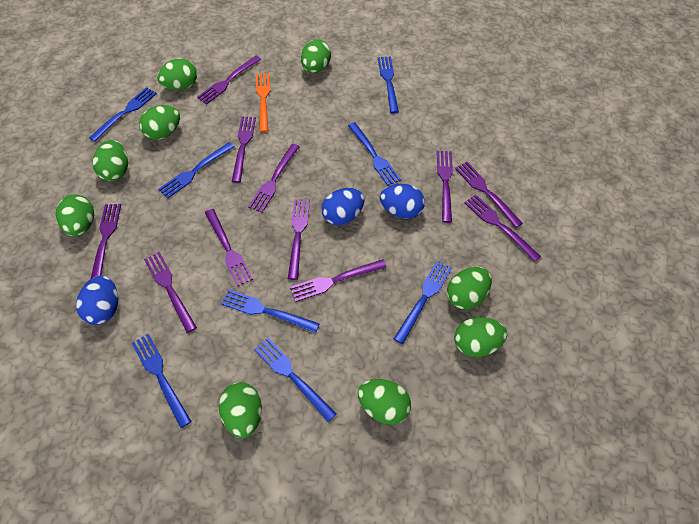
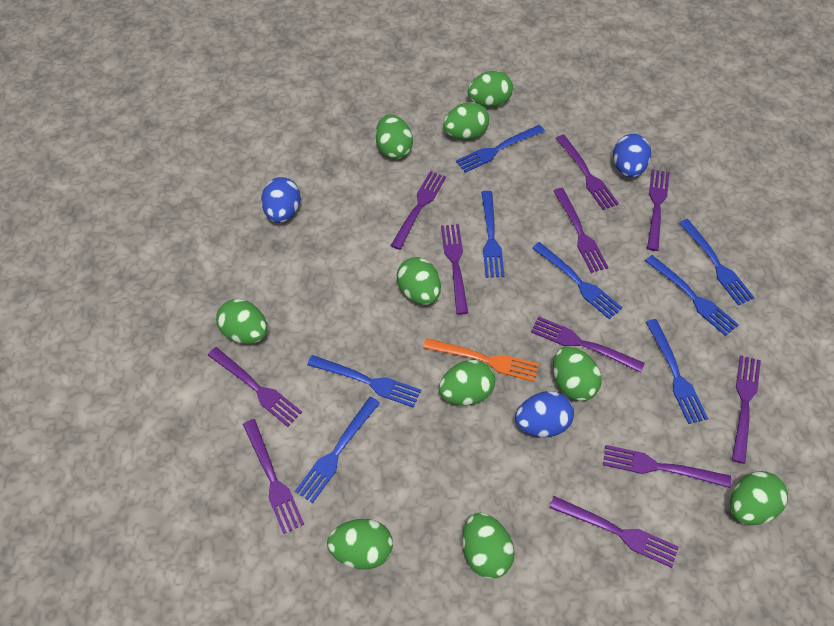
green egg: 9 -> 10

